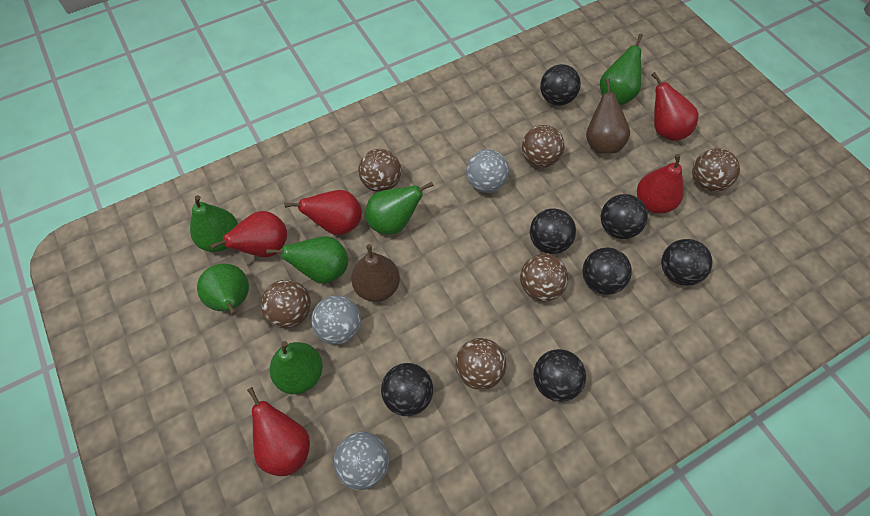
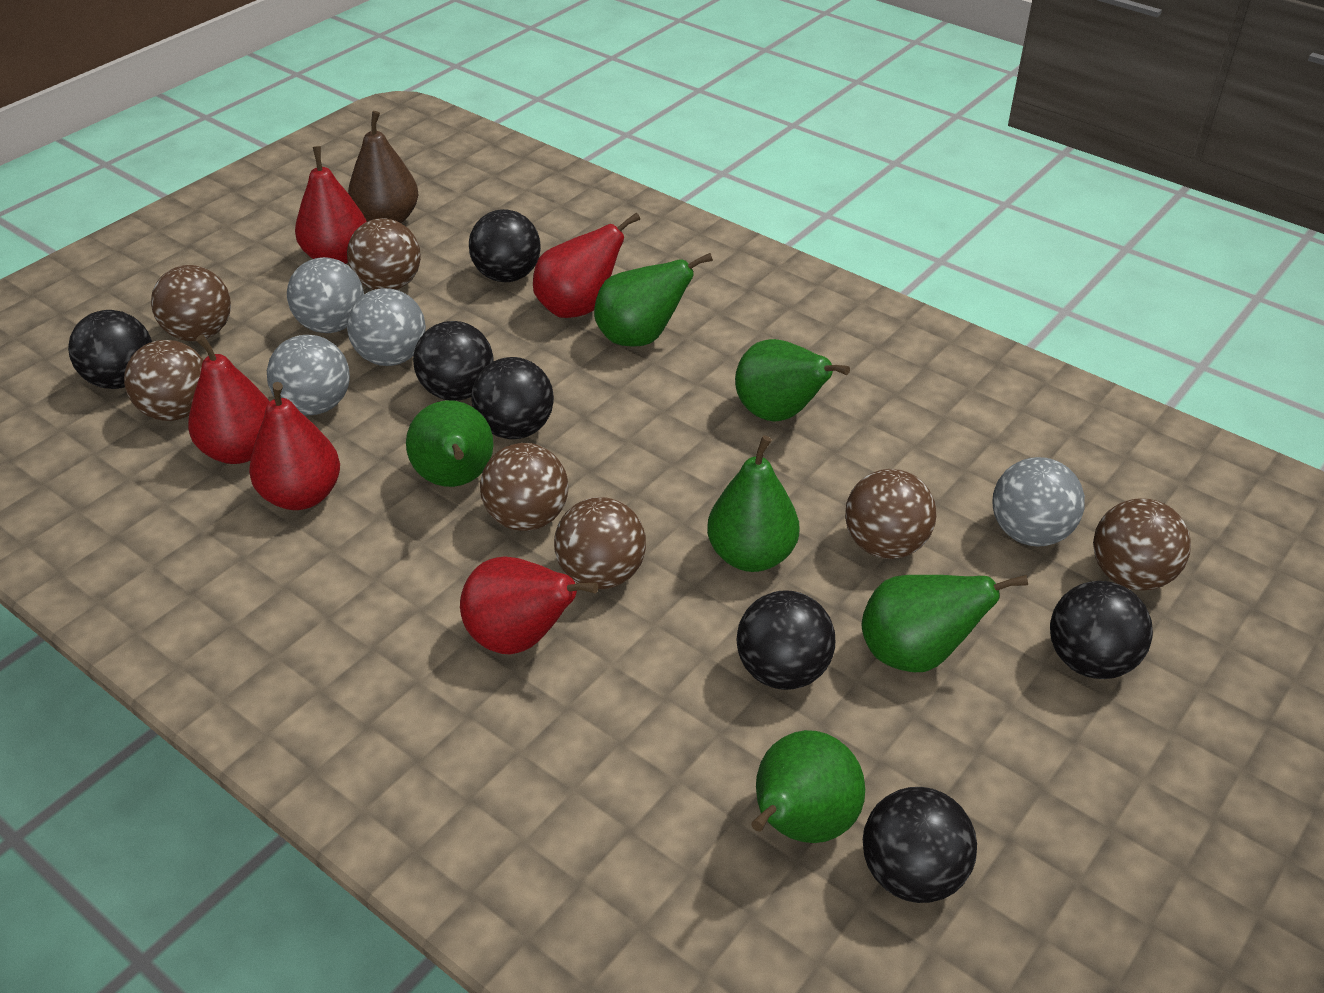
brown ball: 6 -> 7
brown pear: 2 -> 1
grey ball: 3 -> 4

